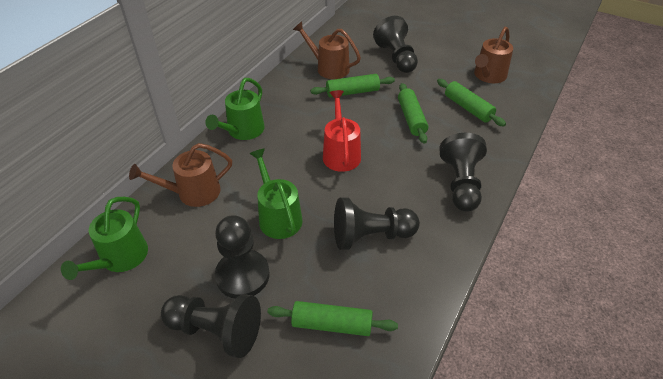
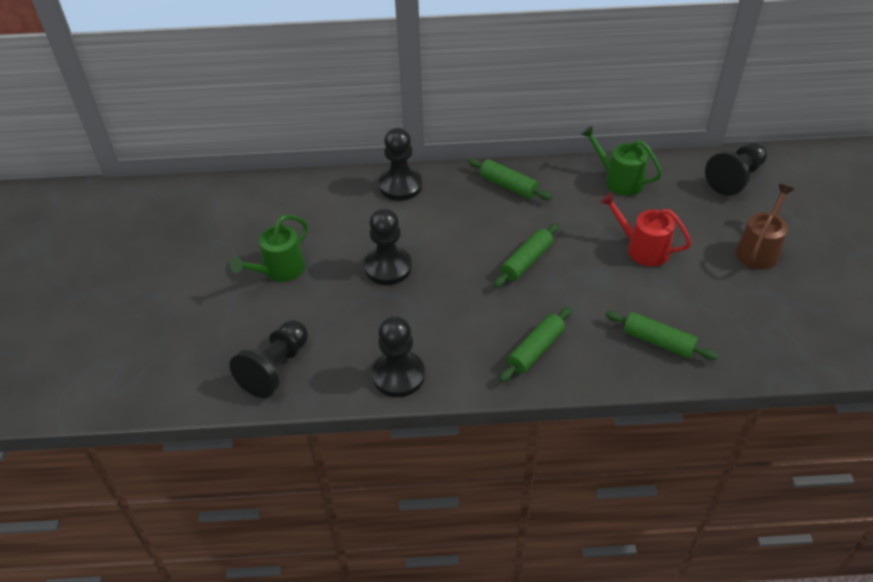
brown watering can: 3 -> 1
green watering can: 3 -> 2

